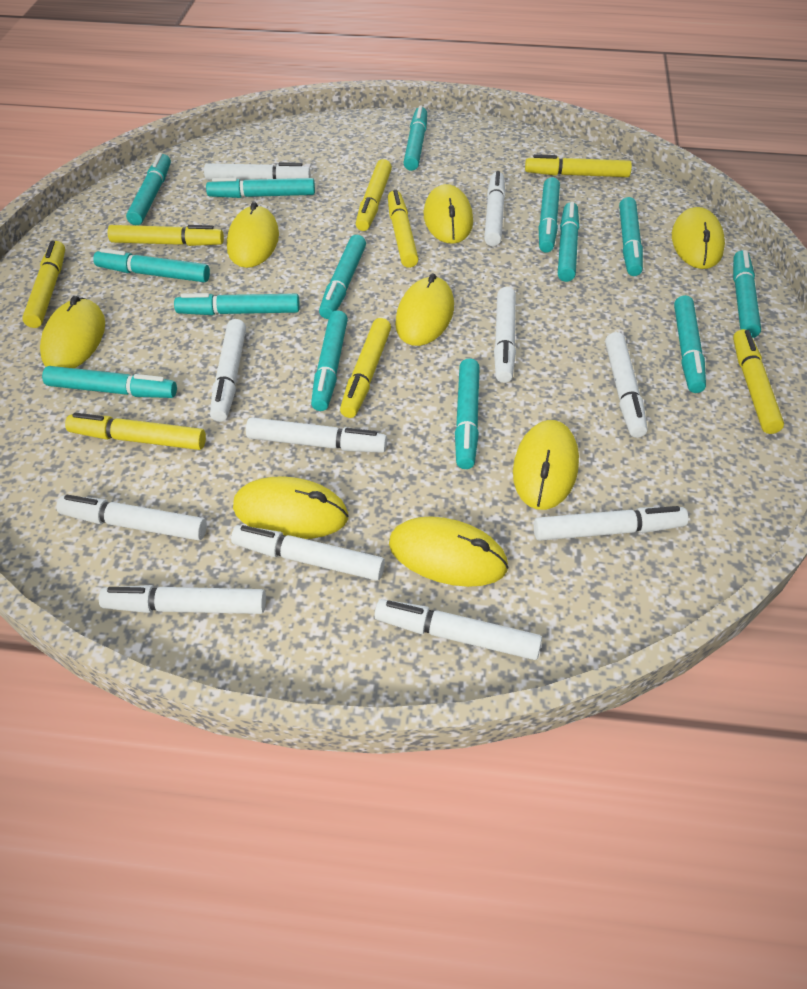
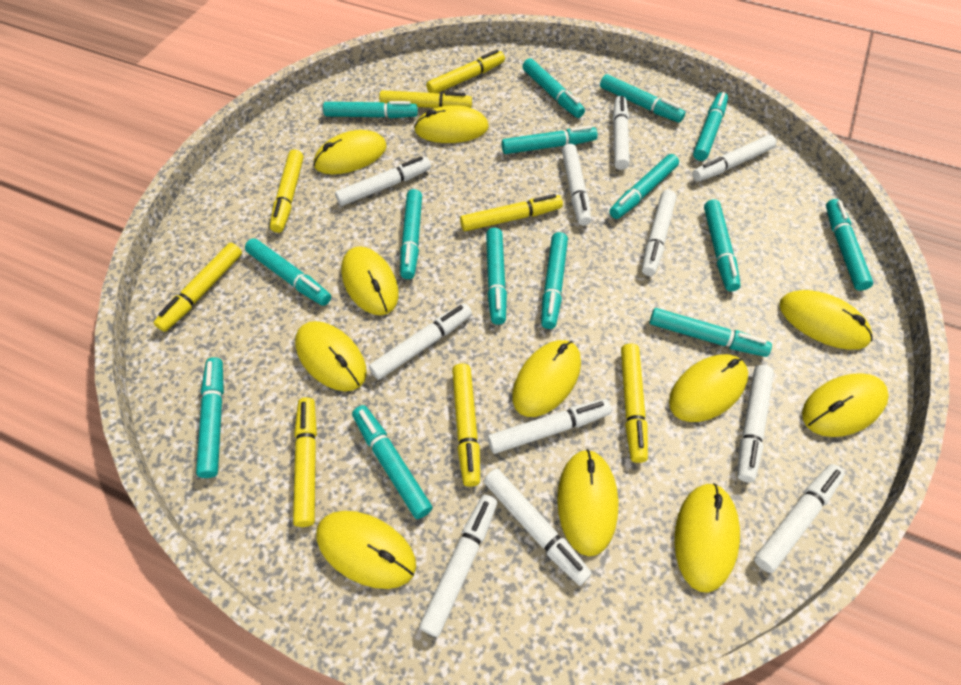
turquoise marker: 14 -> 15
yellow mouse: 8 -> 11

